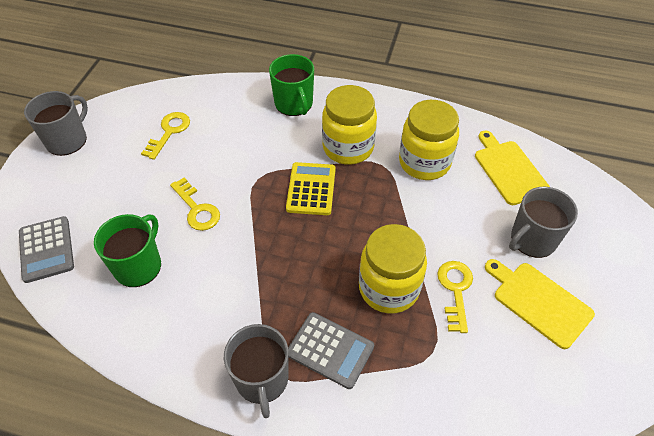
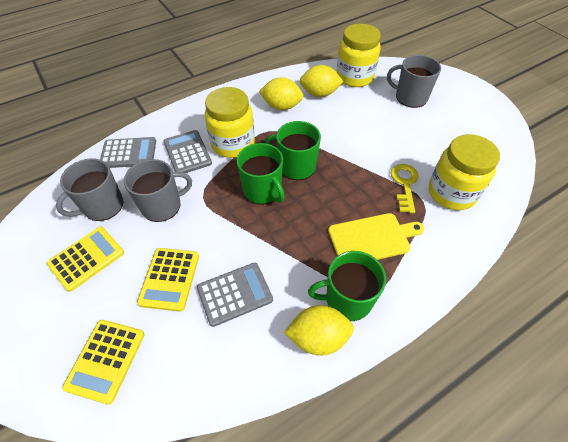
green mug: 2 -> 3
grey calculator: 2 -> 3
yellow calculator: 1 -> 3
yellow cutting board: 2 -> 1
yellow key: 3 -> 1
yellow lemon: 0 -> 3

